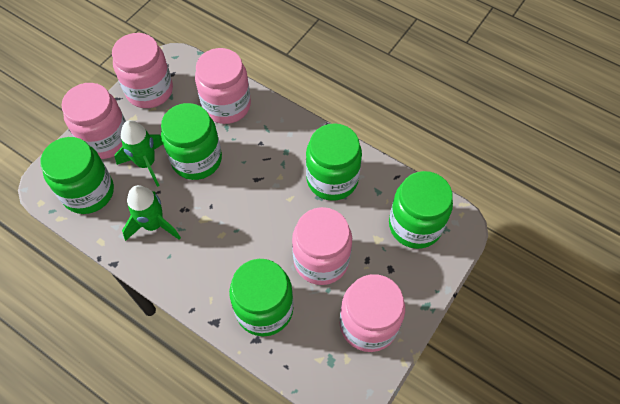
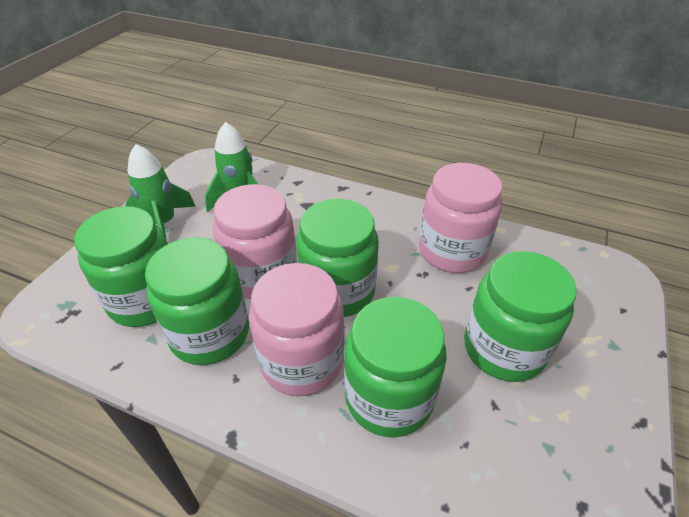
pink jar: 5 -> 3

